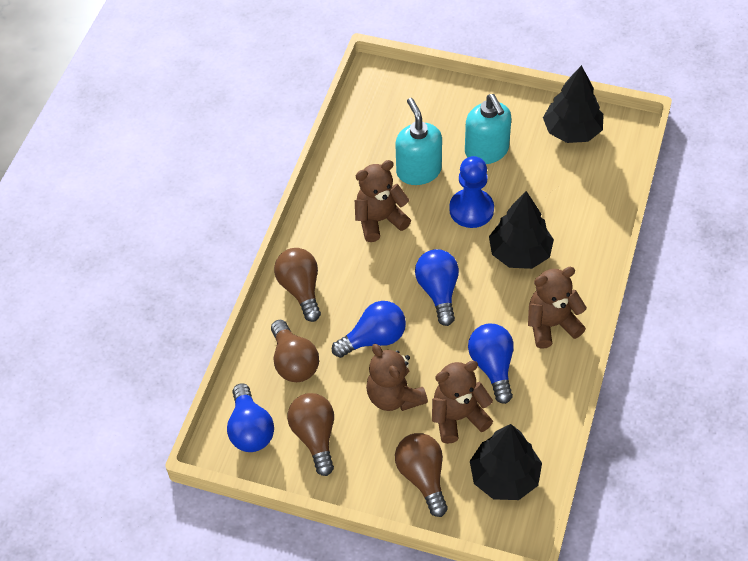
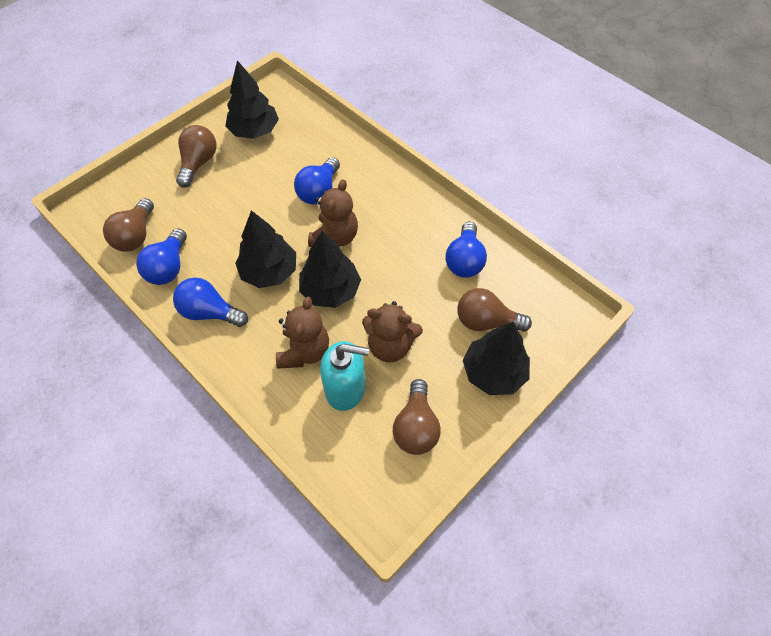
black tree: 3 -> 4
blue pawn: 1 -> 0
brown teddy bear: 4 -> 3
turquoise soap dispenser: 2 -> 1

